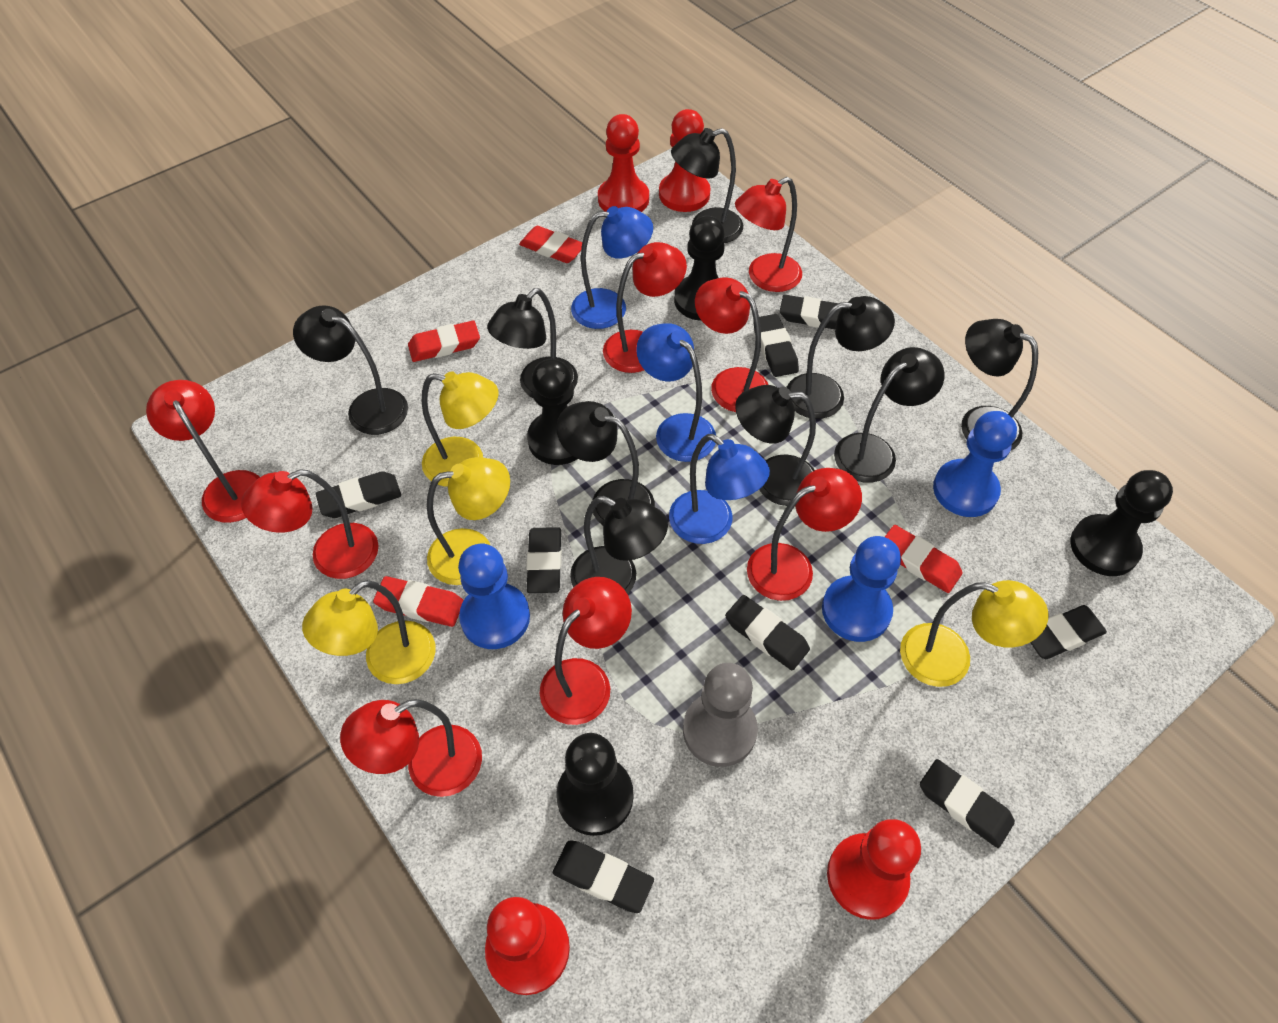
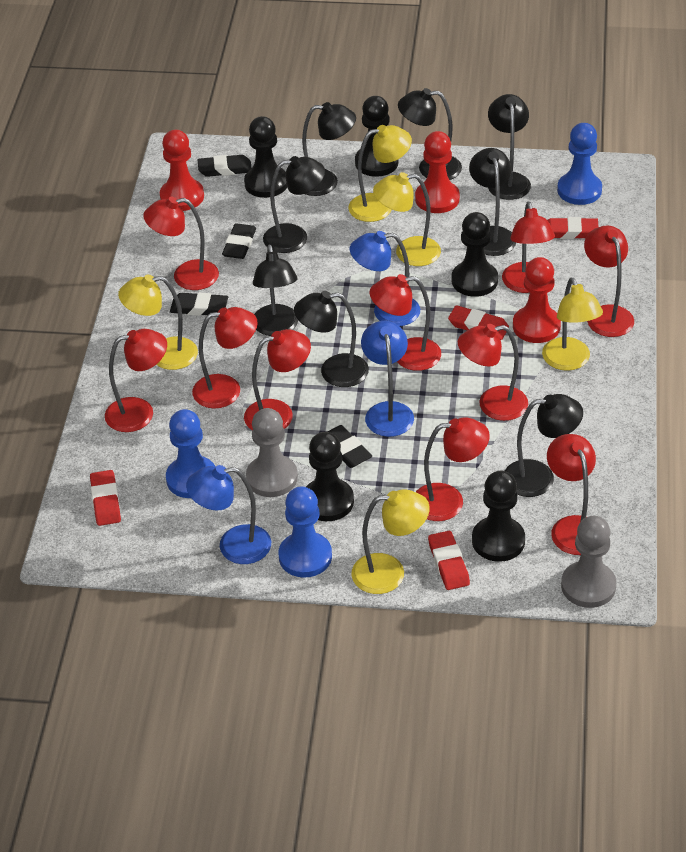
black eraser: 8 -> 4
black lamp: 9 -> 8
black pawn: 4 -> 5
grey pawn: 1 -> 2
red lamp: 8 -> 10
red pawn: 4 -> 3
yellow lamp: 4 -> 5

